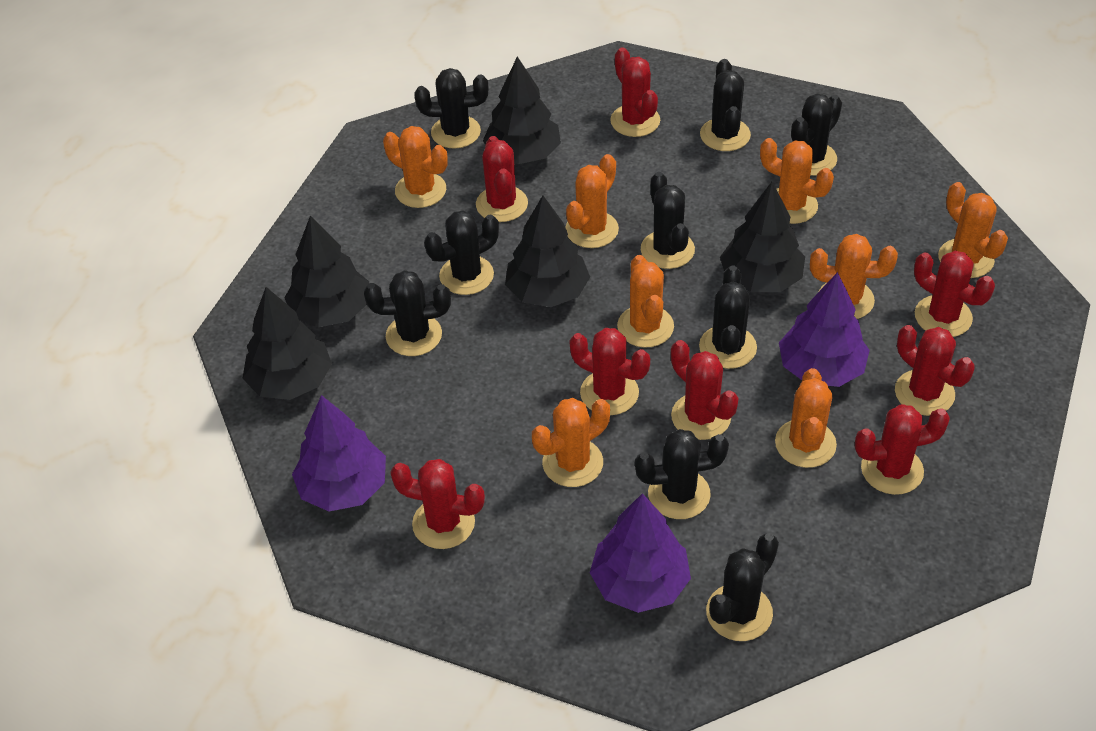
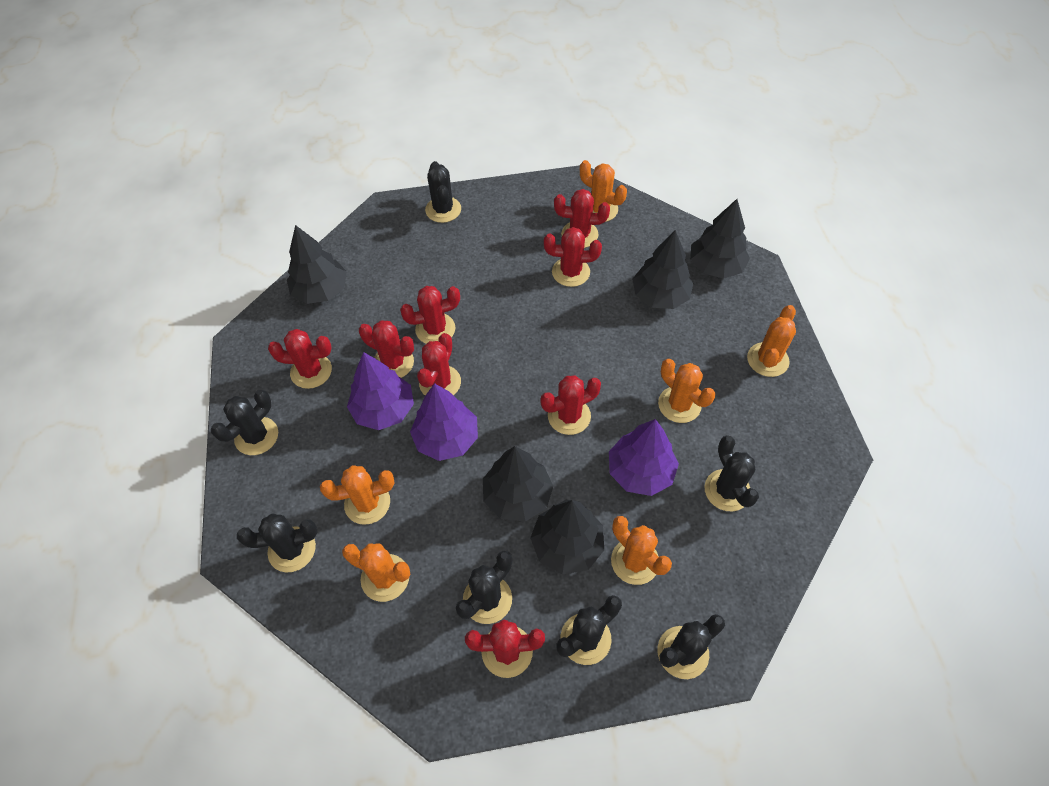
black cactus: 9 -> 7
orange cactus: 8 -> 6

